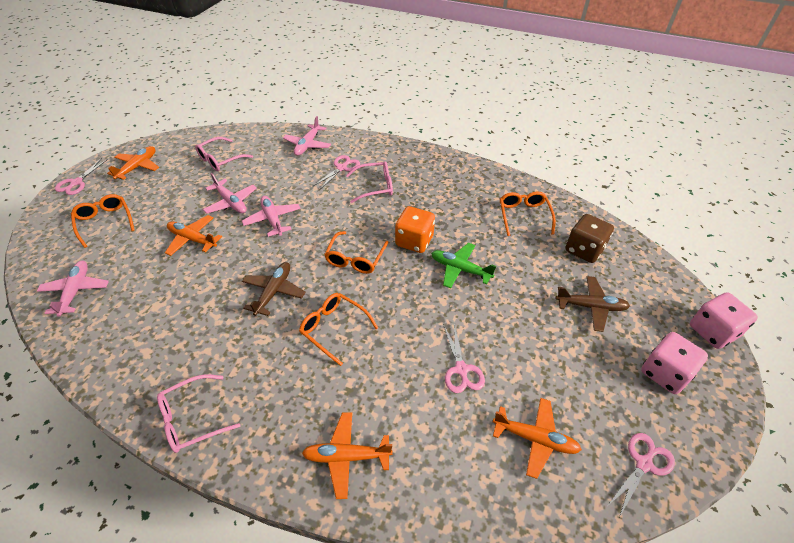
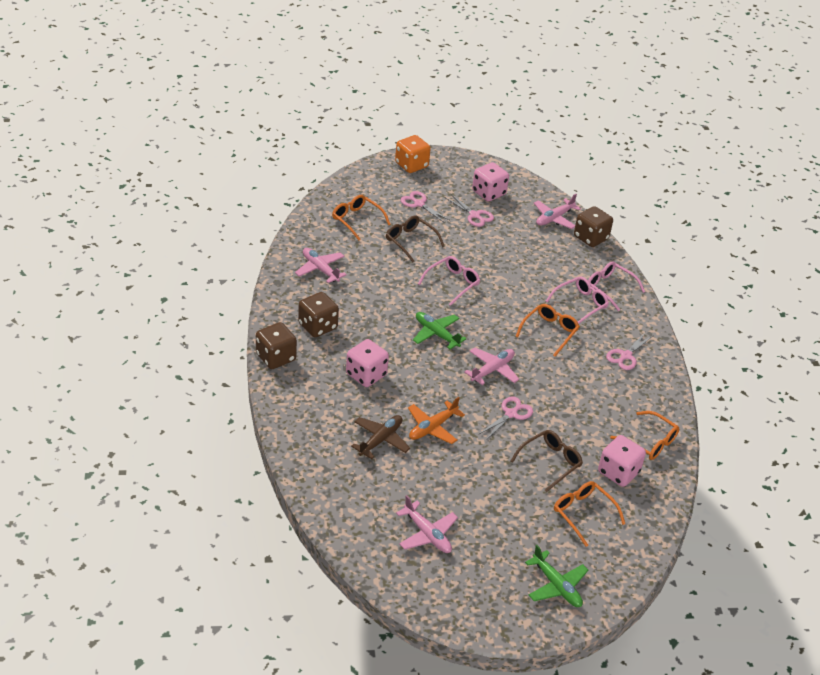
brown dice: 1 -> 3
brown glasses: 0 -> 2
brown plane: 2 -> 1
green plane: 1 -> 2
orange plane: 4 -> 1
pink dice: 2 -> 3

